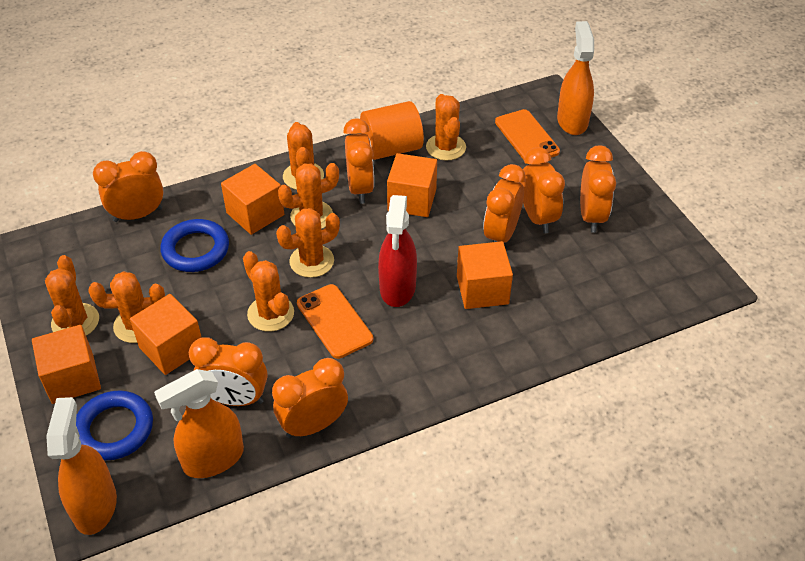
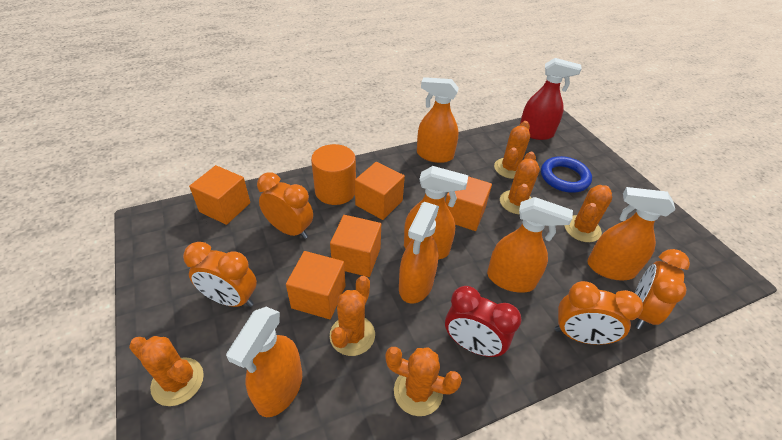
blue ring: 2 -> 1
orange cactus: 7 -> 6
orange clock: 7 -> 4
orange phone: 2 -> 0
orange spray bottle: 3 -> 6
red clock: 0 -> 1

